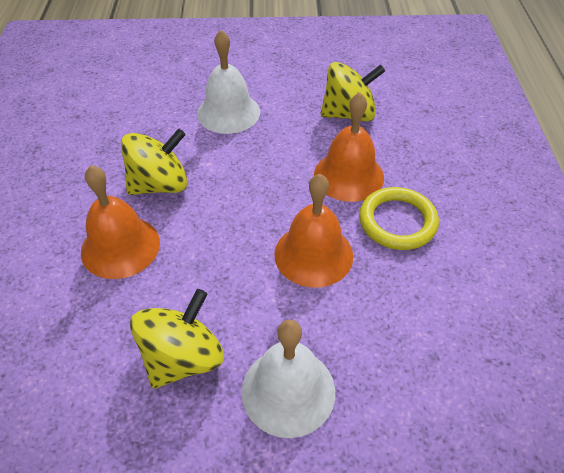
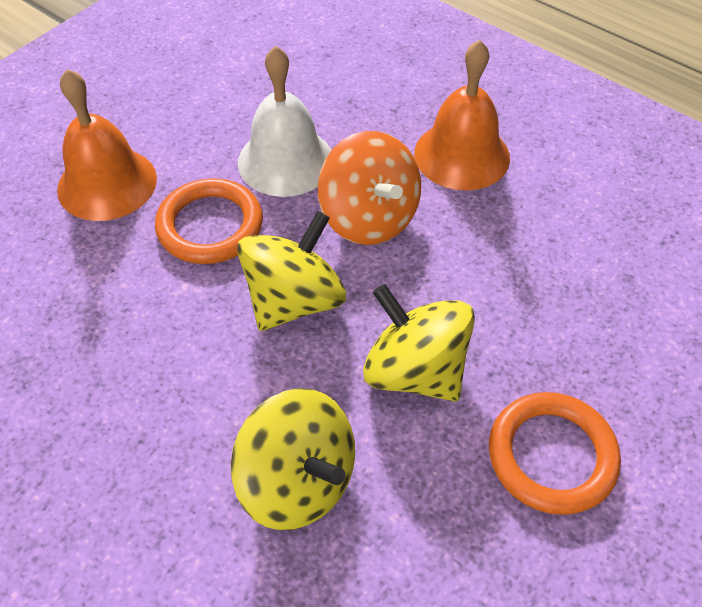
orange bell: 3 -> 2
orange ring: 0 -> 2
orange spinning top: 0 -> 1
white bell: 2 -> 1
yellow ring: 1 -> 0

